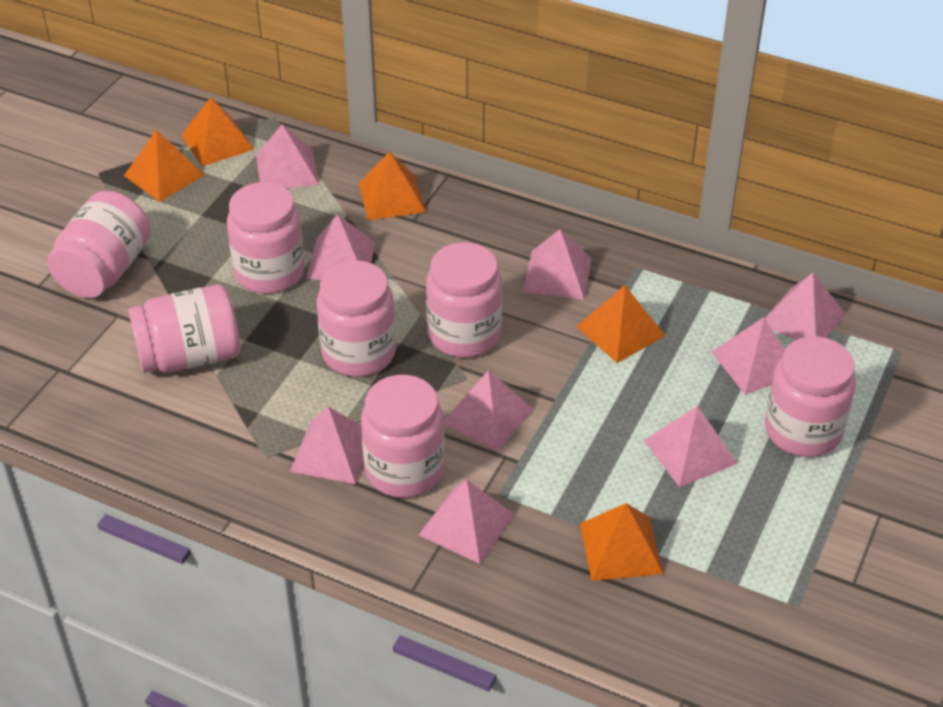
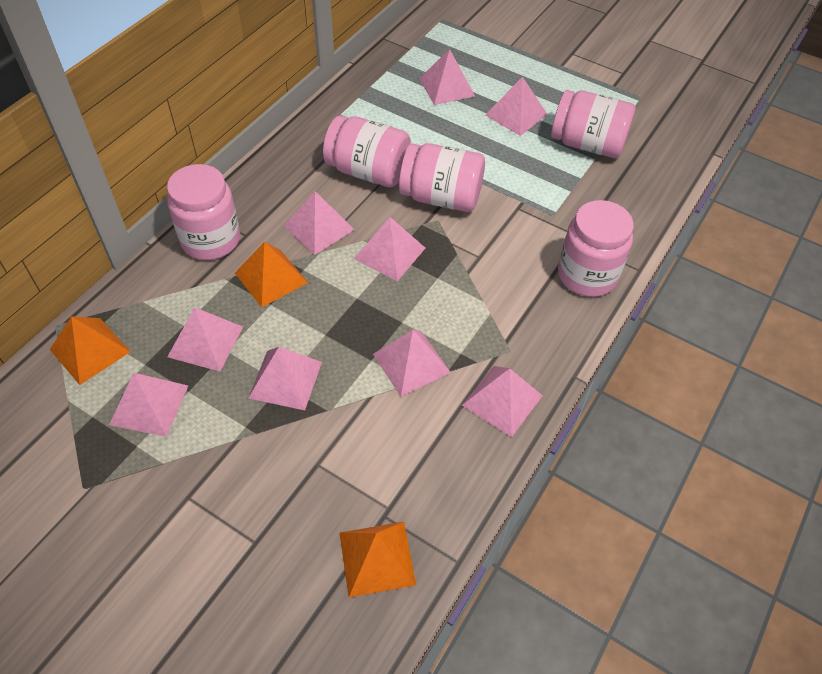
orange pyramid: 5 -> 3
pink jar: 7 -> 5

